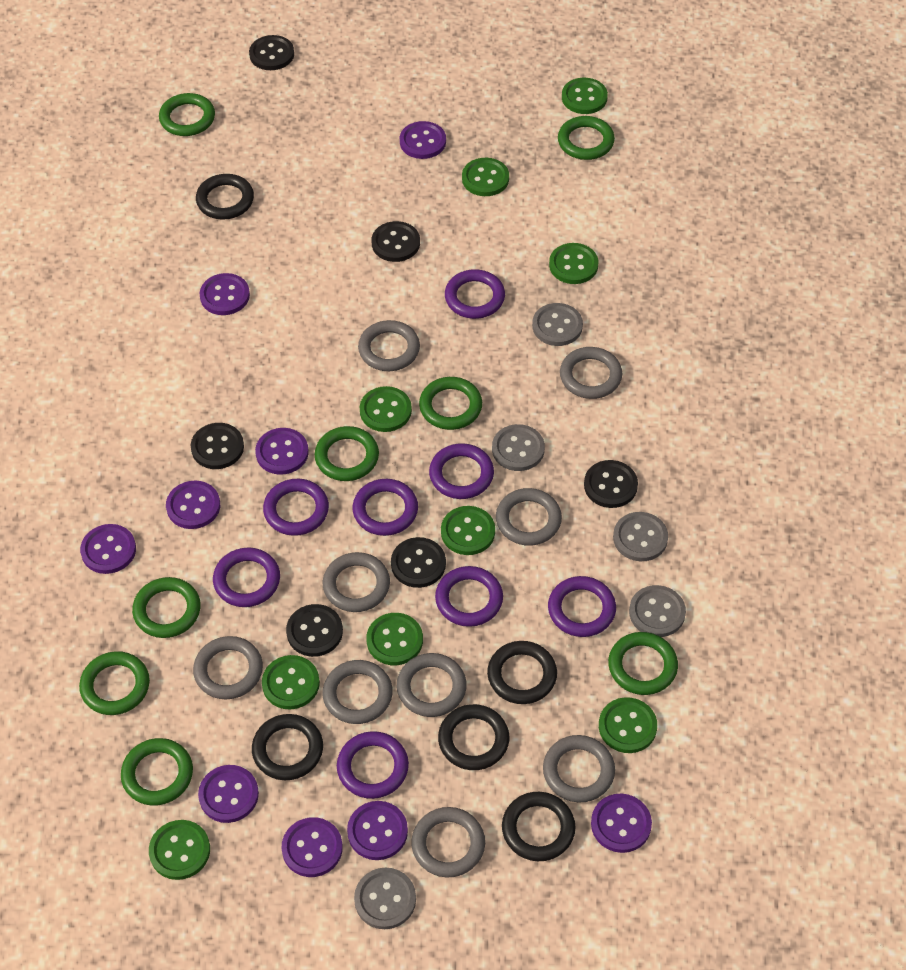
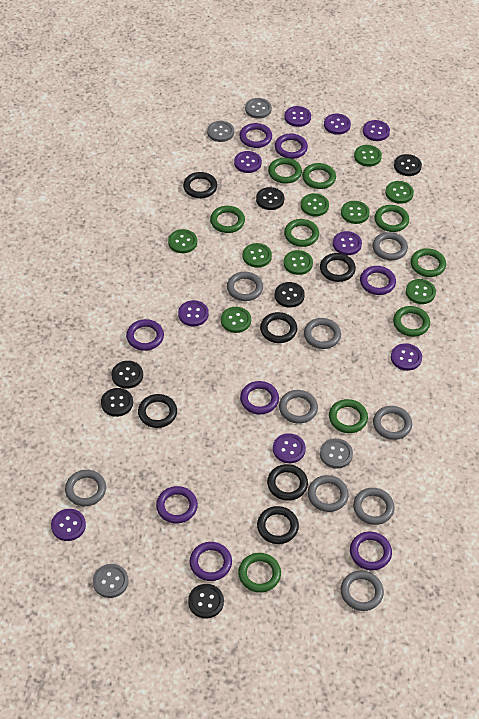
black ring: 5 -> 6
green ring: 8 -> 9
grey button: 5 -> 4

